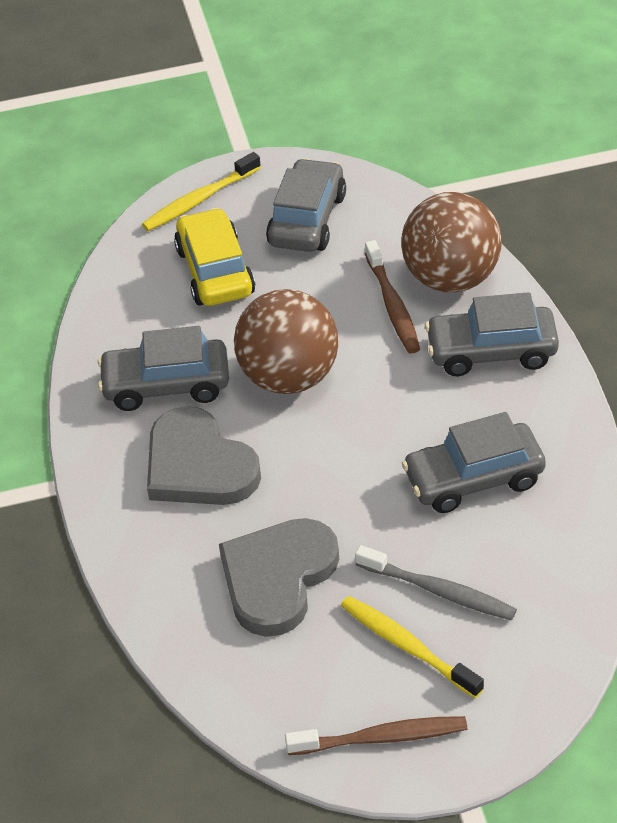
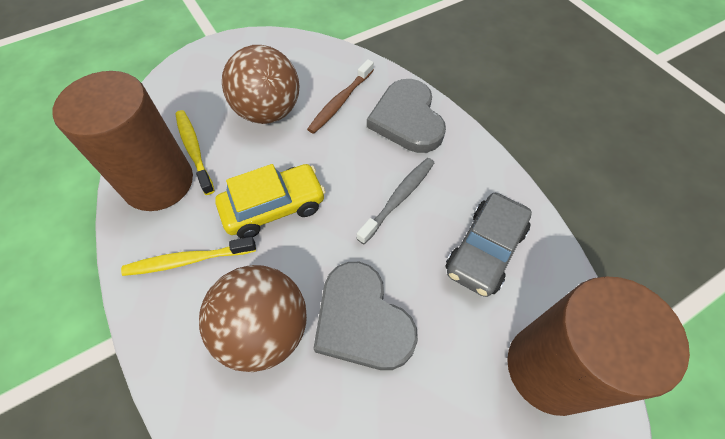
brown cylinder: 0 -> 2
brown toothbrush: 2 -> 1
grey car: 4 -> 1

